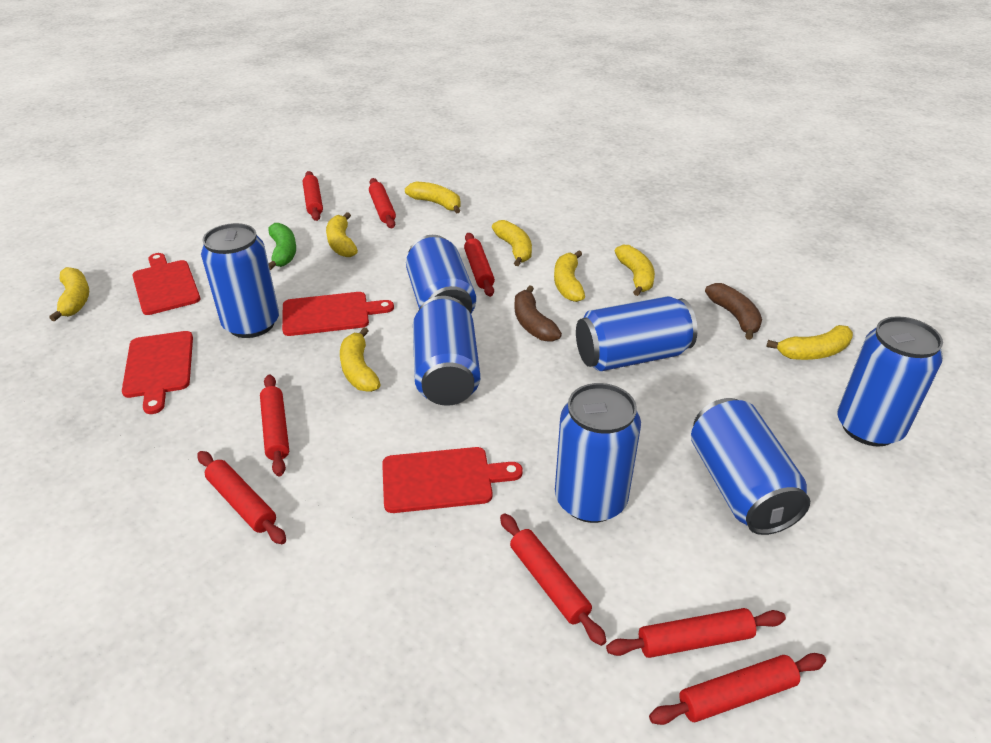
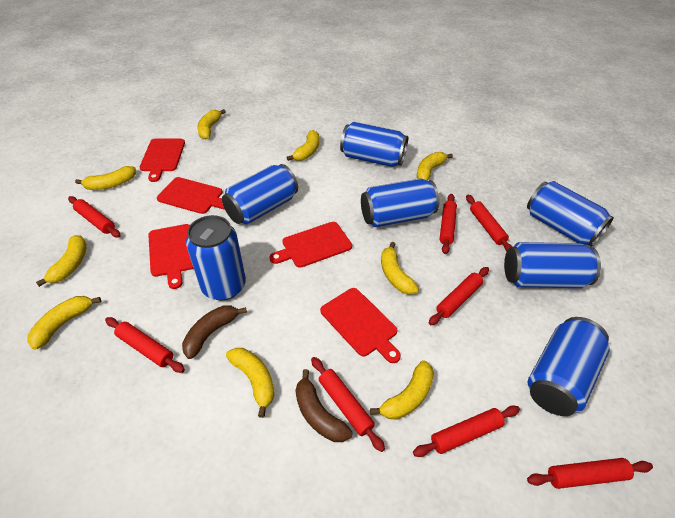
green banana: 1 -> 0
red cutting board: 4 -> 5
yellow banana: 8 -> 9

